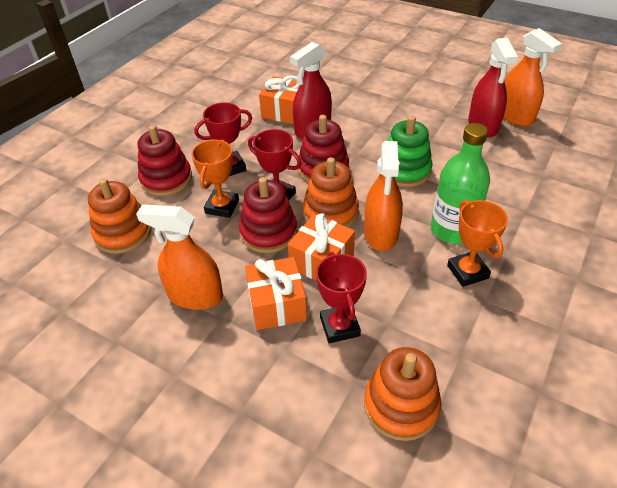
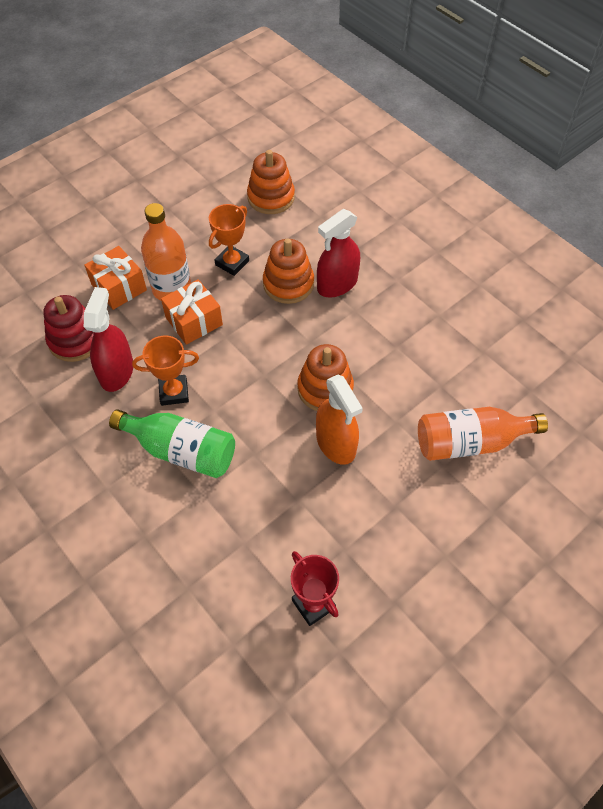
green stacking toy: 1 -> 0
orange bottle: 0 -> 2
orange gift: 3 -> 2
orange spray bottle: 3 -> 1
red stacking toy: 3 -> 1
red trophy: 3 -> 1

